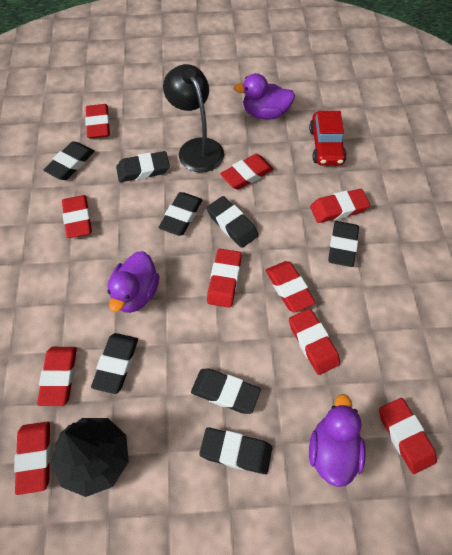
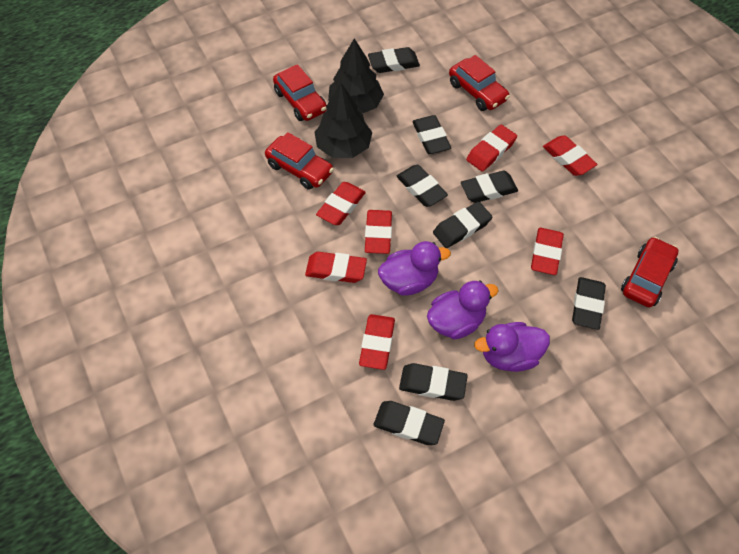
black lamp: 1 -> 0
black tree: 1 -> 2
red car: 1 -> 4
red eraser: 10 -> 7

